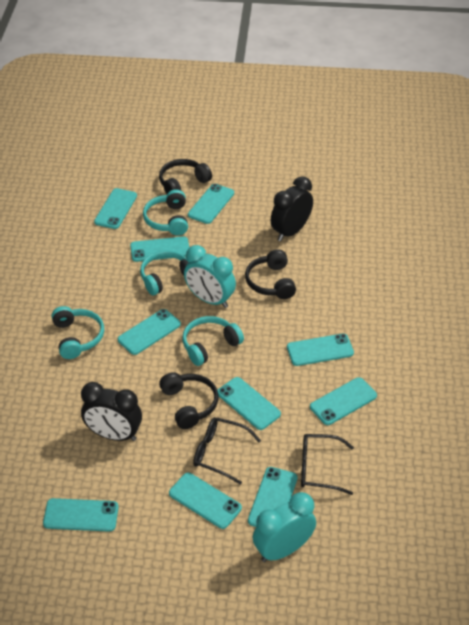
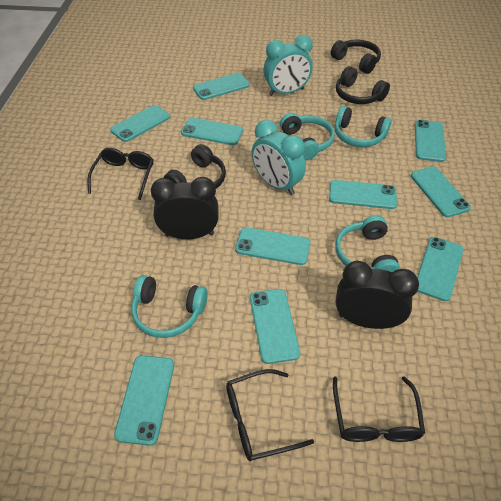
black glasses: 2 -> 3

